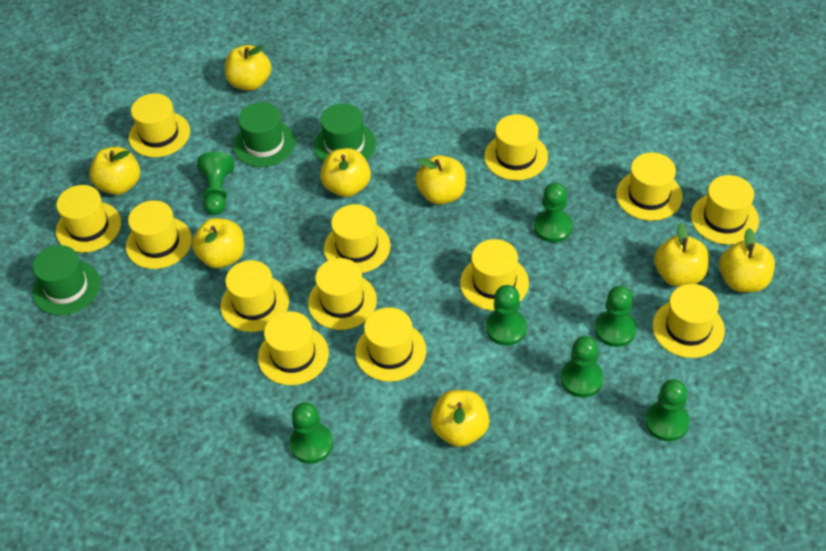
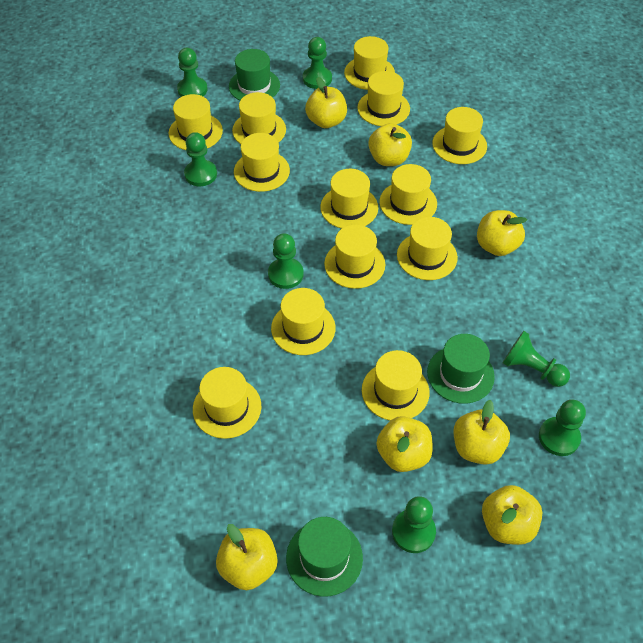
yellow apple: 8 -> 7

